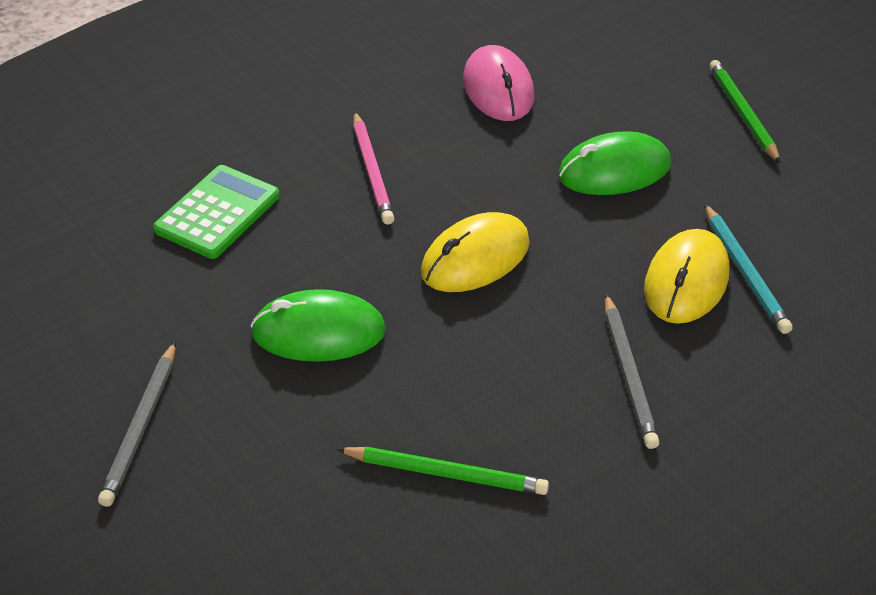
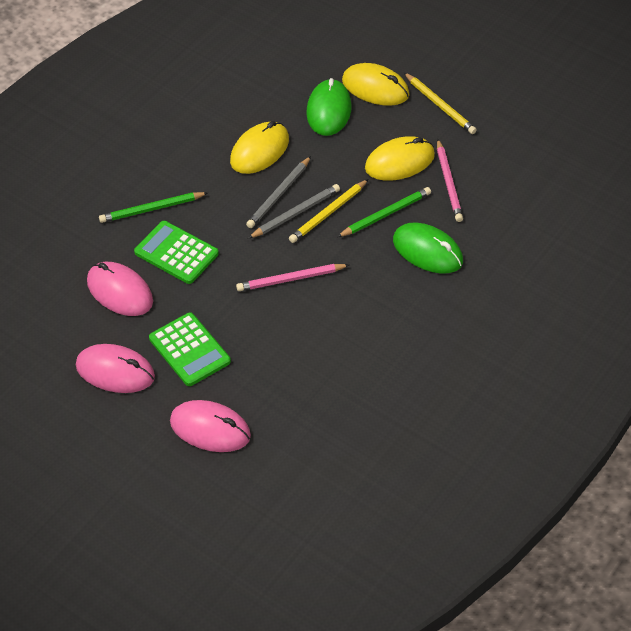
green calculator: 1 -> 2
pink mouse: 1 -> 3
pink pencil: 1 -> 2
turquoise pencil: 1 -> 0
yellow mouse: 2 -> 3
yellow pencil: 0 -> 2

